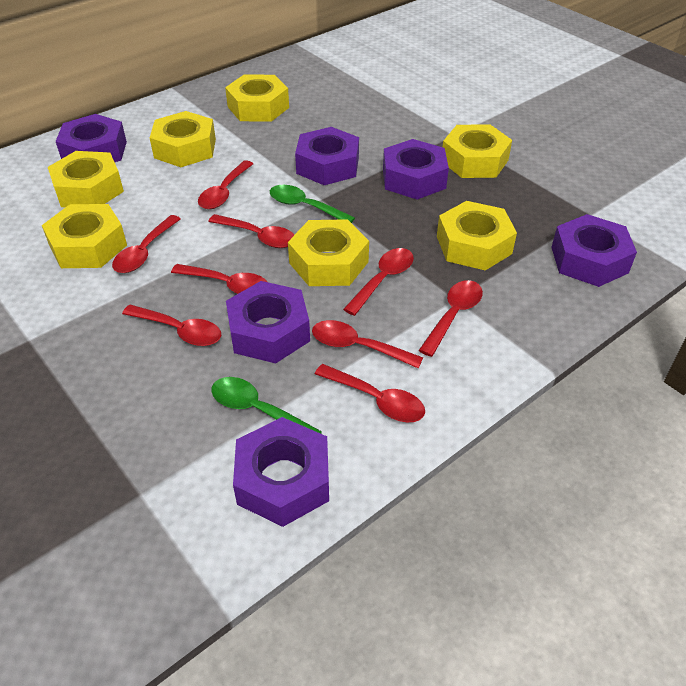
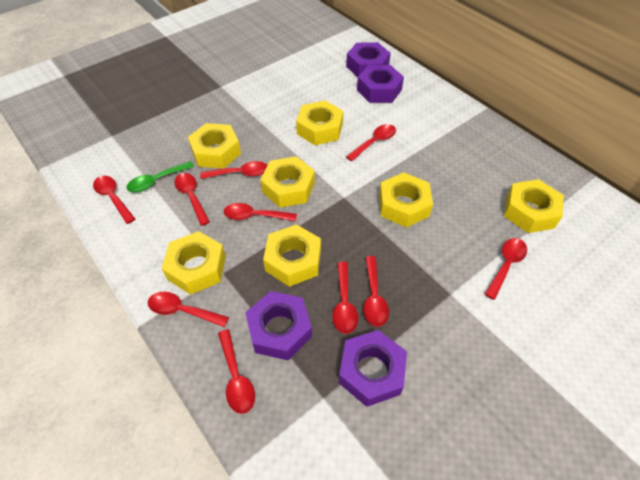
green spoon: 2 -> 1
purple nut: 6 -> 4
red spoon: 9 -> 10

